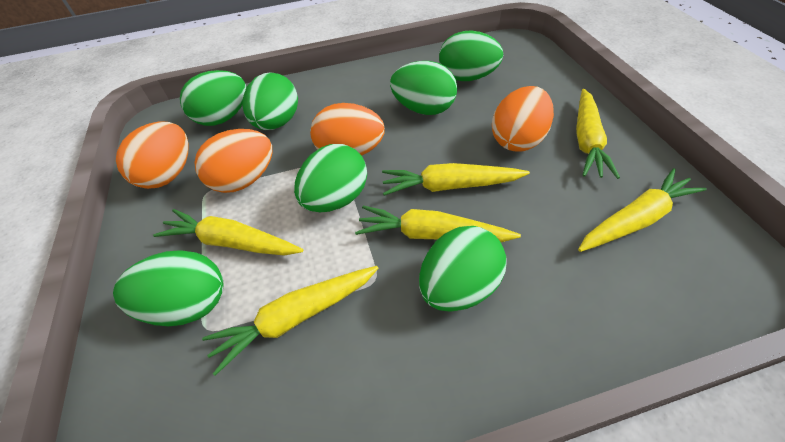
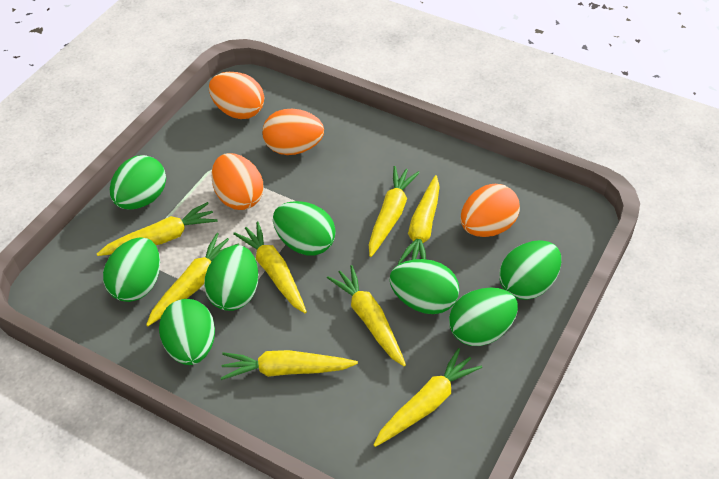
green egg: 7 -> 8
yellow carrot: 6 -> 8

